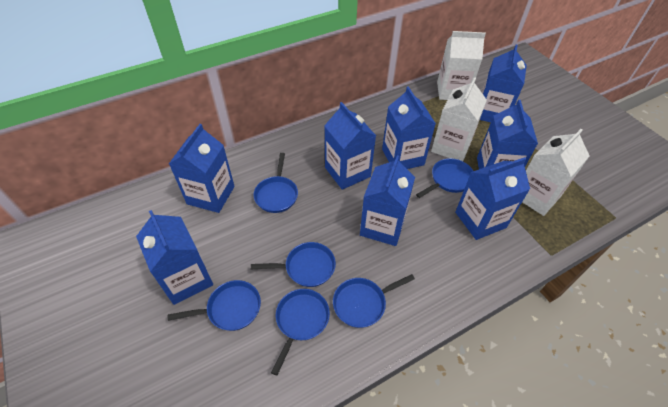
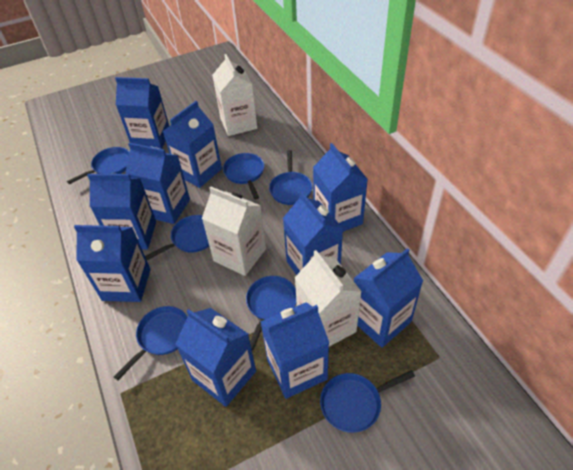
blue carton: 8 -> 10
blue pan: 6 -> 7

